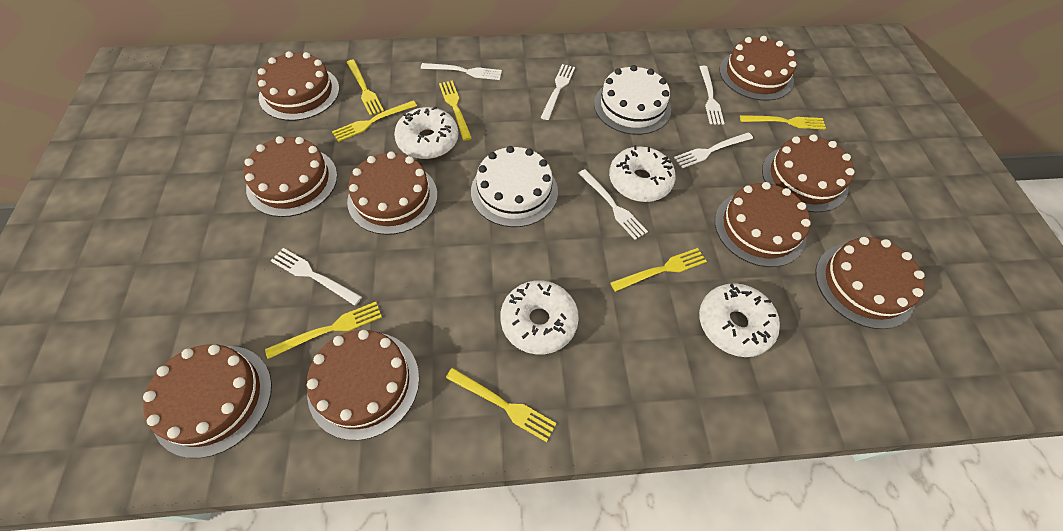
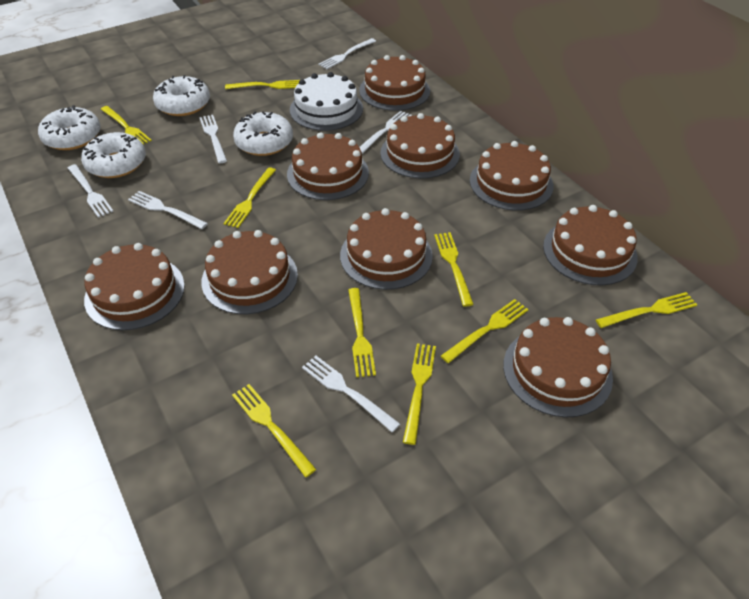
white cake: 2 -> 1
yellow fork: 7 -> 9

